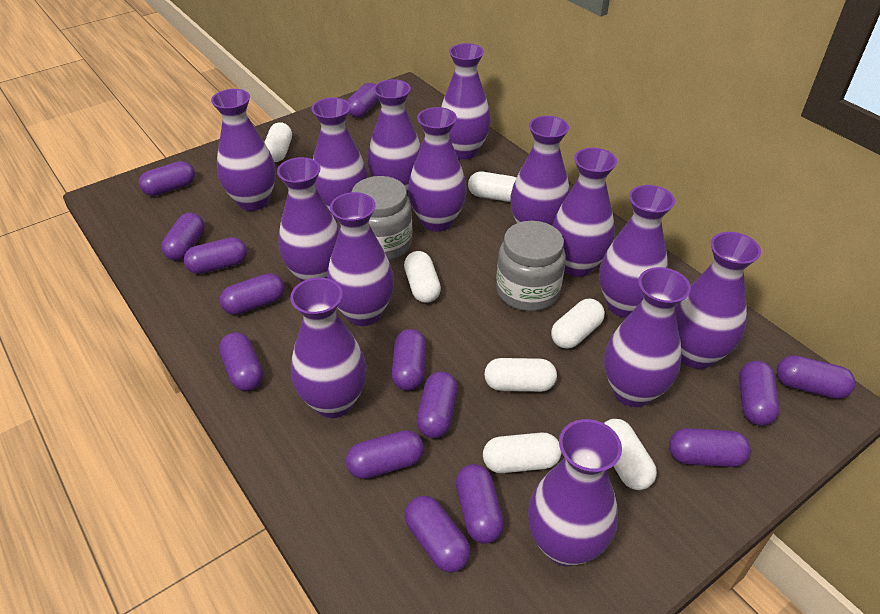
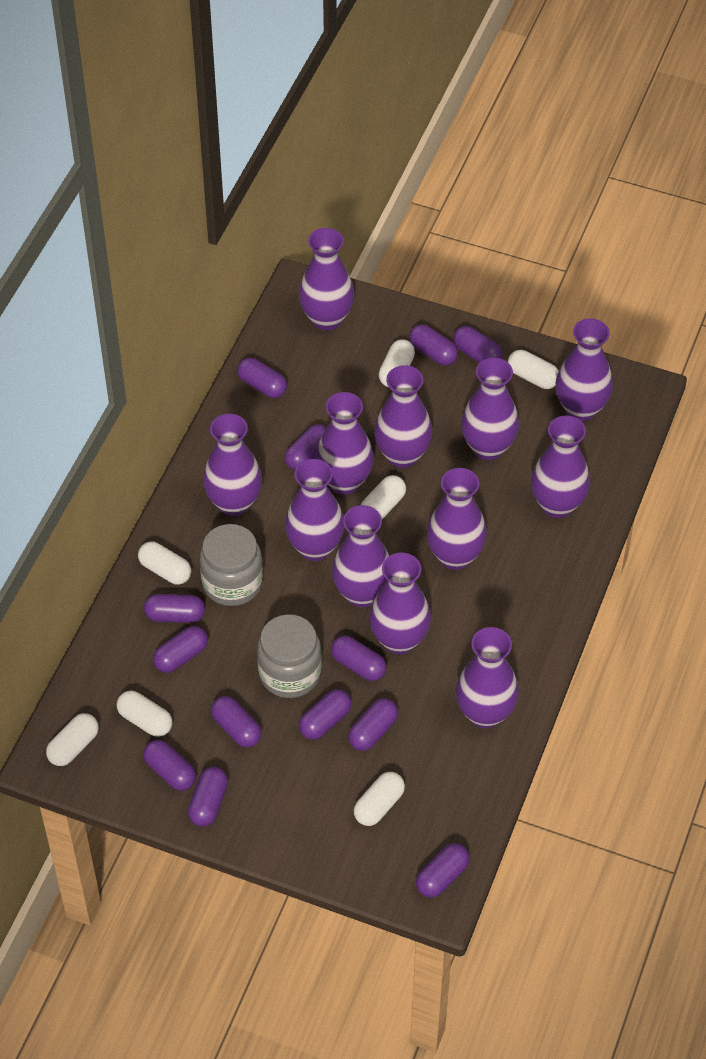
purple capsule: 14 -> 13
purple vase: 14 -> 12

